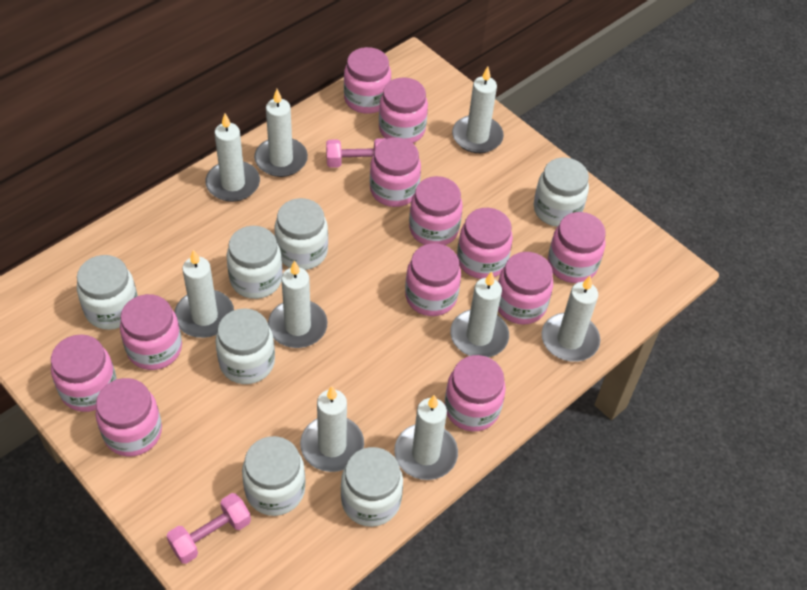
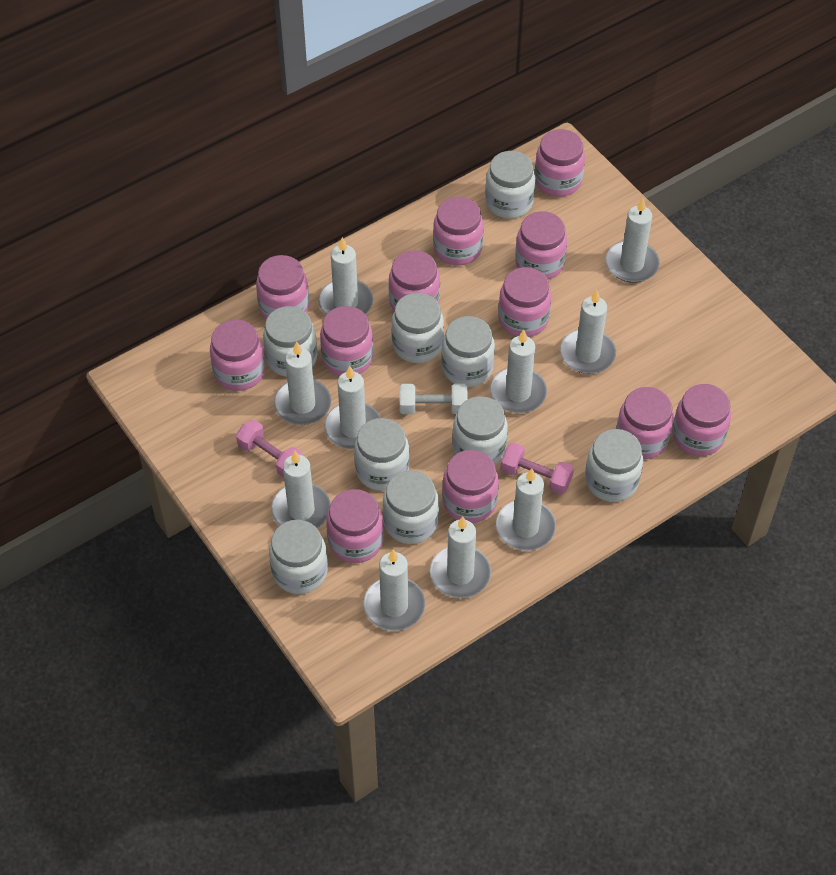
white candle: 9 -> 10
white dumbbell: 0 -> 1
white jar: 7 -> 9

